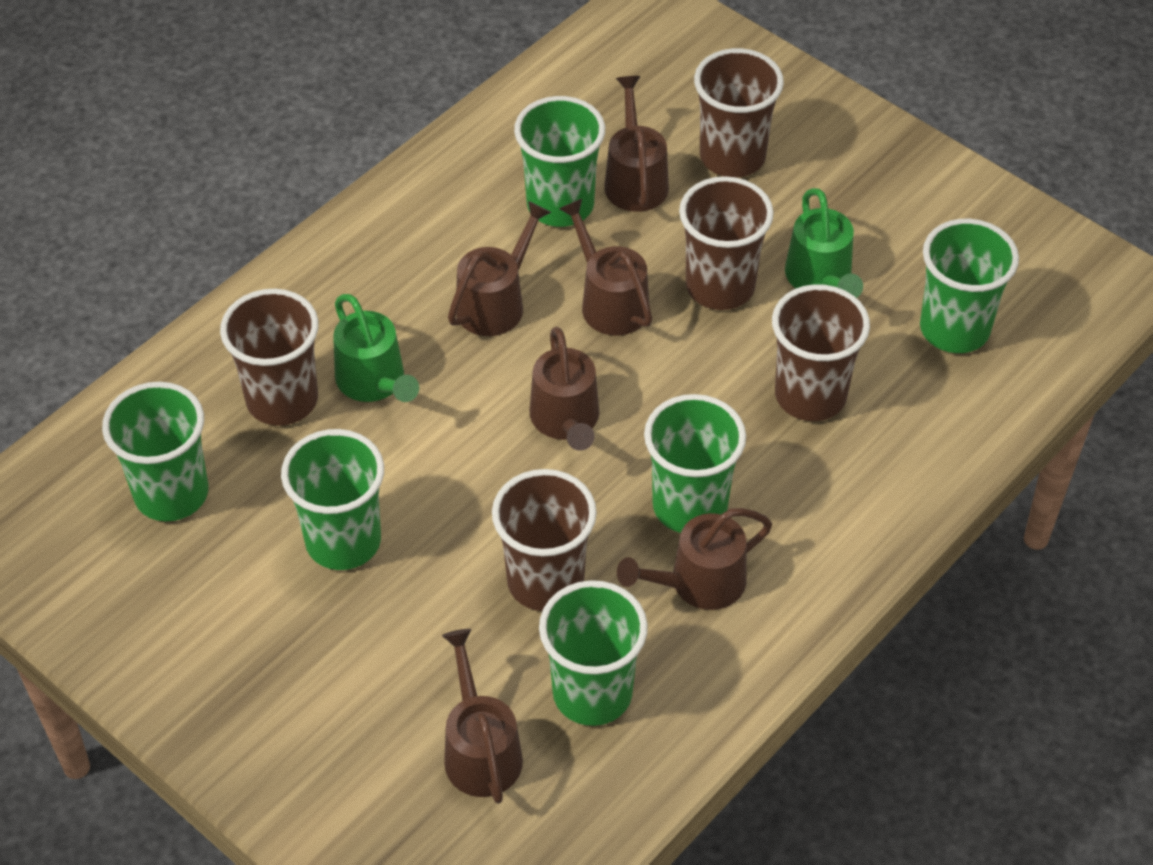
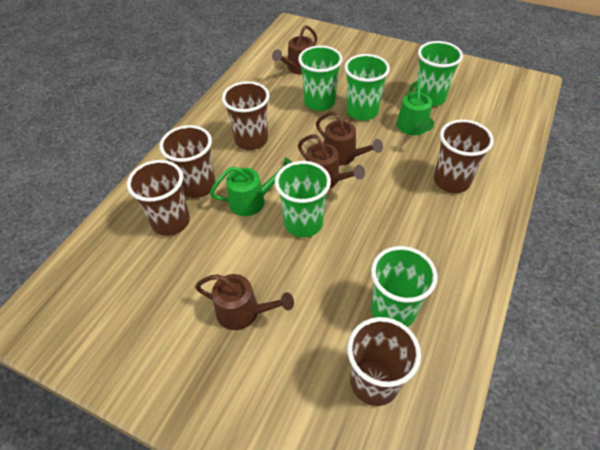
brown watering can: 6 -> 4
green cup: 6 -> 5

